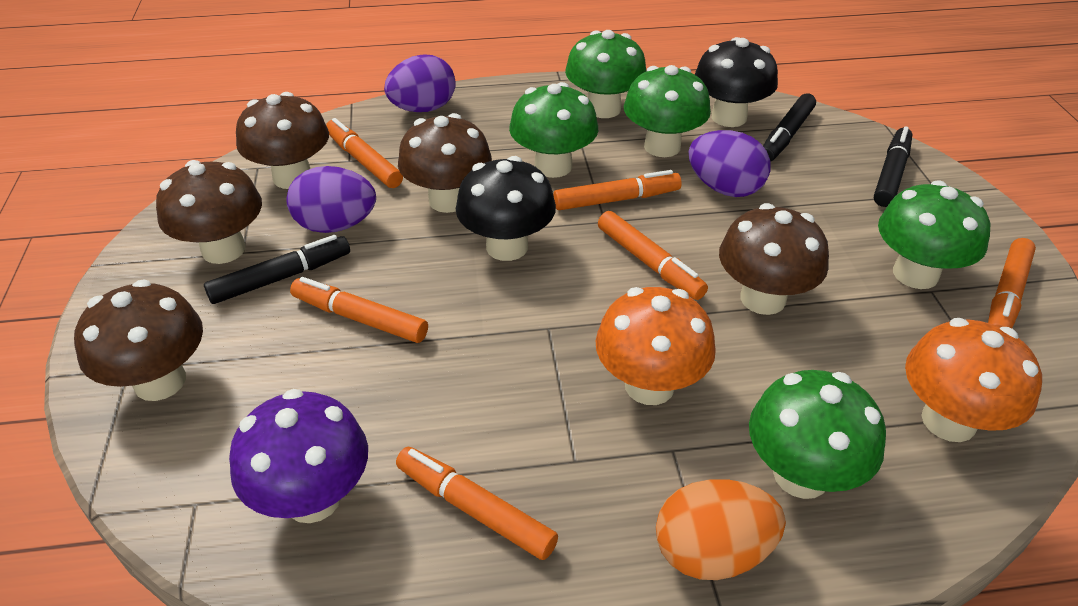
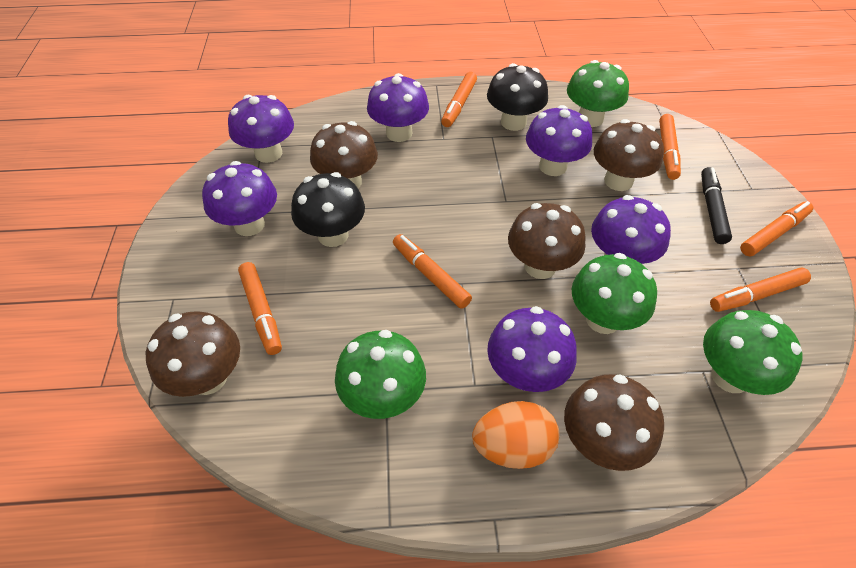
black marker: 3 -> 1
green mushroom: 5 -> 4
orange mushroom: 2 -> 0
purple egg: 3 -> 0
purple mushroom: 1 -> 6

